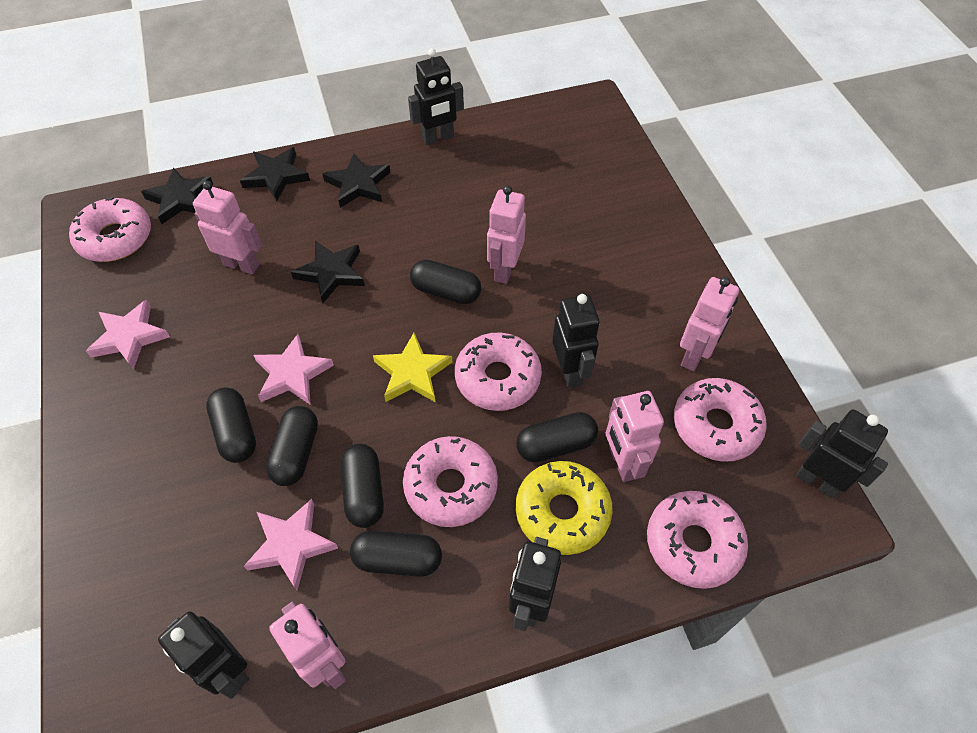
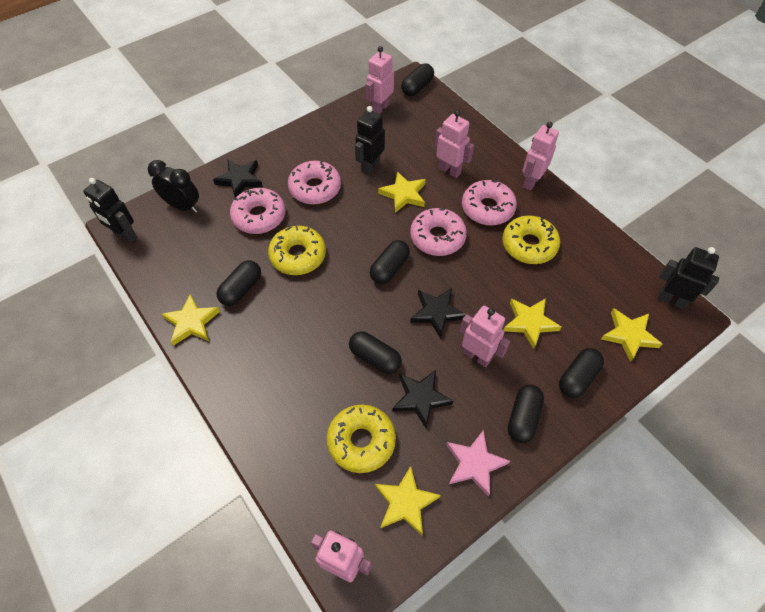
black clock: 0 -> 1
black robot: 5 -> 3
black star: 4 -> 3
pink donut: 5 -> 4
pink star: 3 -> 1
yellow donut: 1 -> 3
yellow star: 1 -> 5

